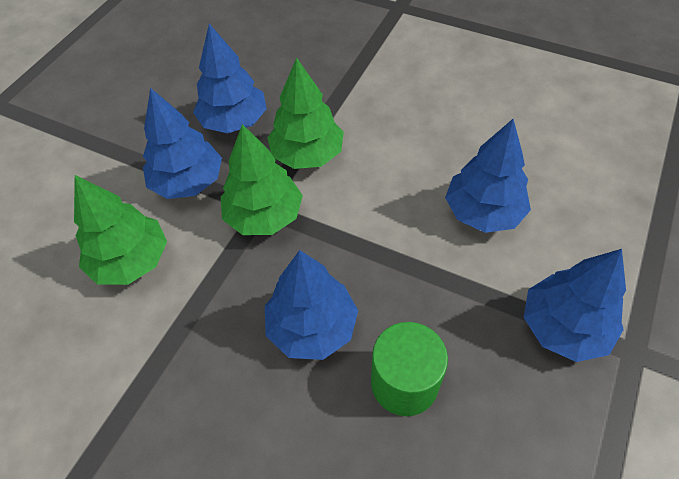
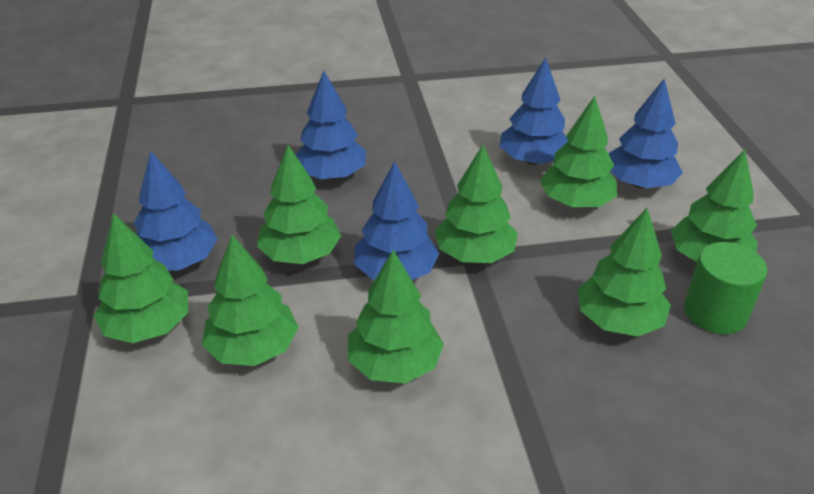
green tree: 3 -> 8

